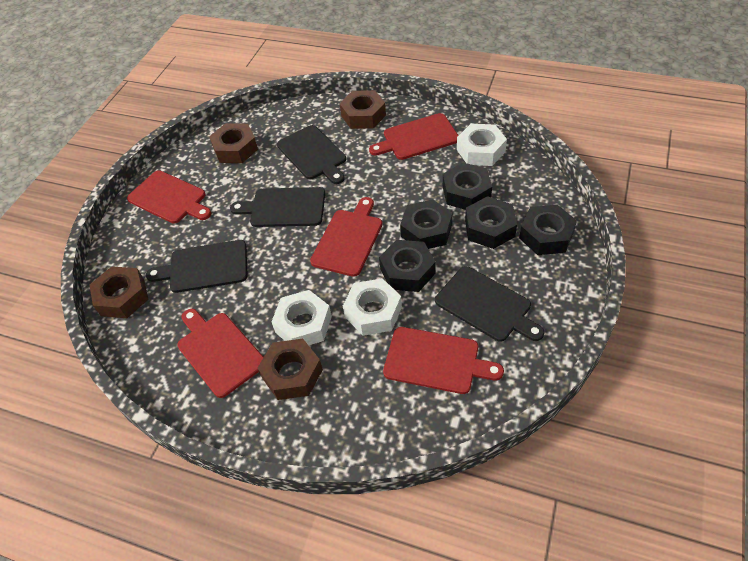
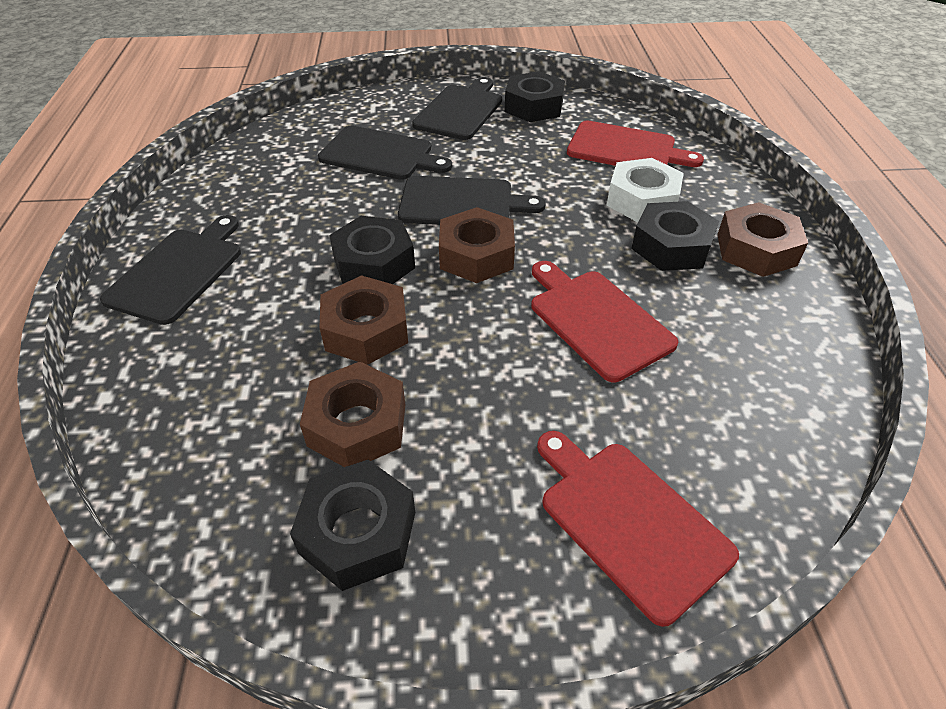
black nut: 5 -> 4
red cutting board: 5 -> 3
white nut: 3 -> 1

